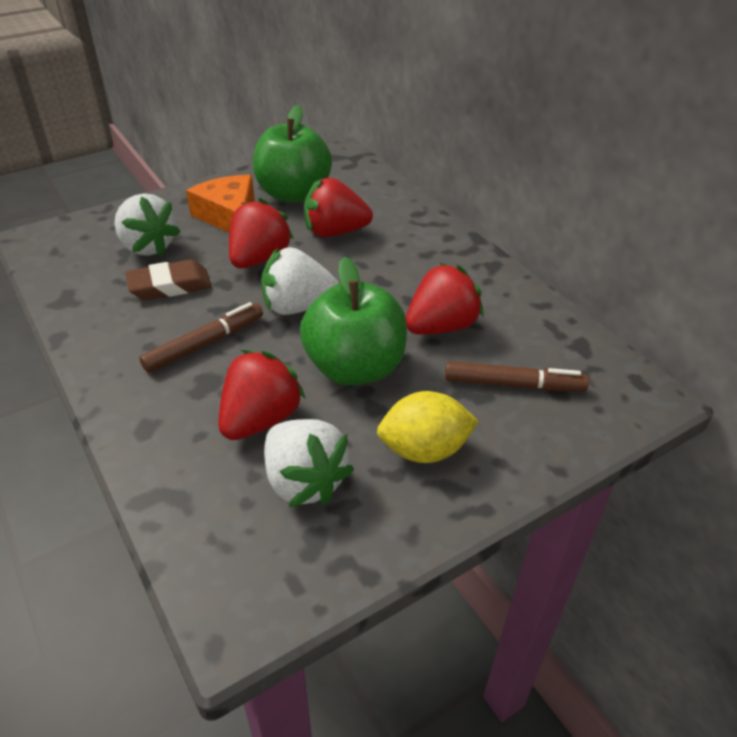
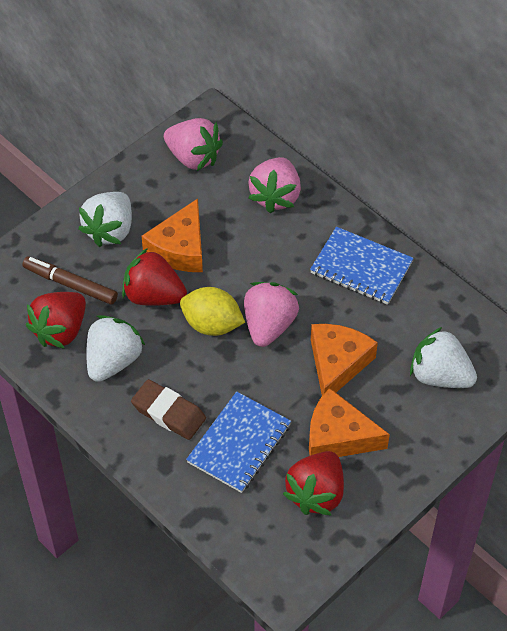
blue notebook: 0 -> 2
brown marker: 2 -> 1
green apple: 2 -> 0
orange cheese: 1 -> 3
pink strawberry: 0 -> 3
red strawberry: 4 -> 3

